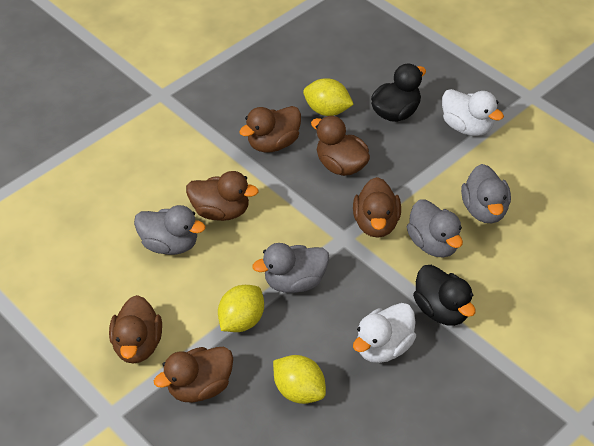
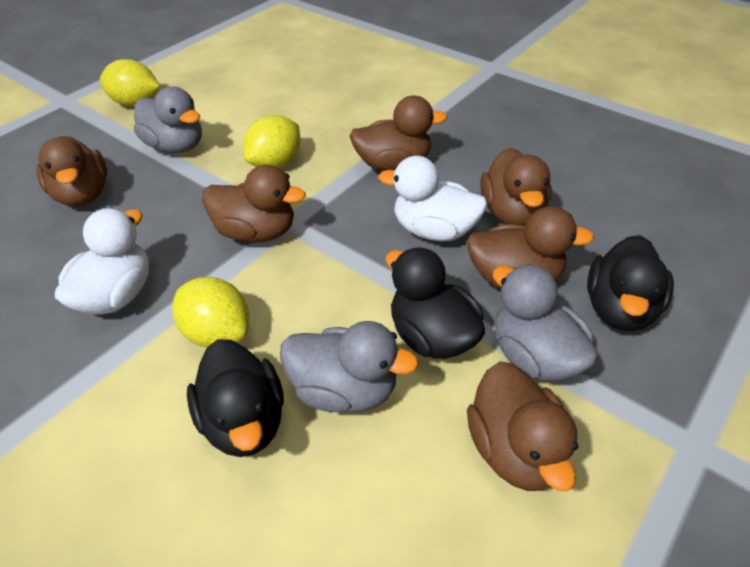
black duck: 2 -> 3
grey duck: 4 -> 3

